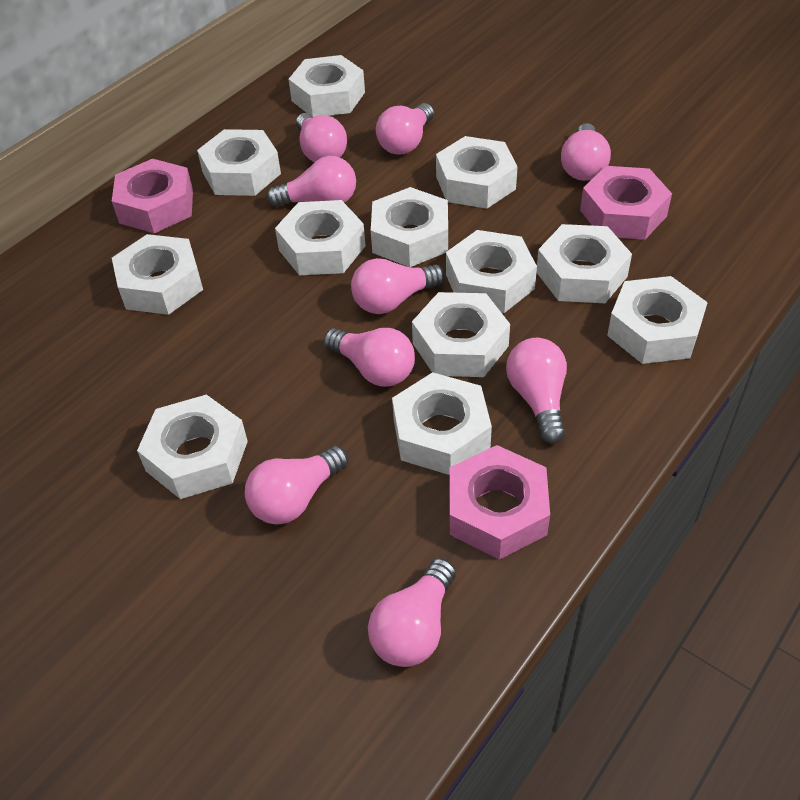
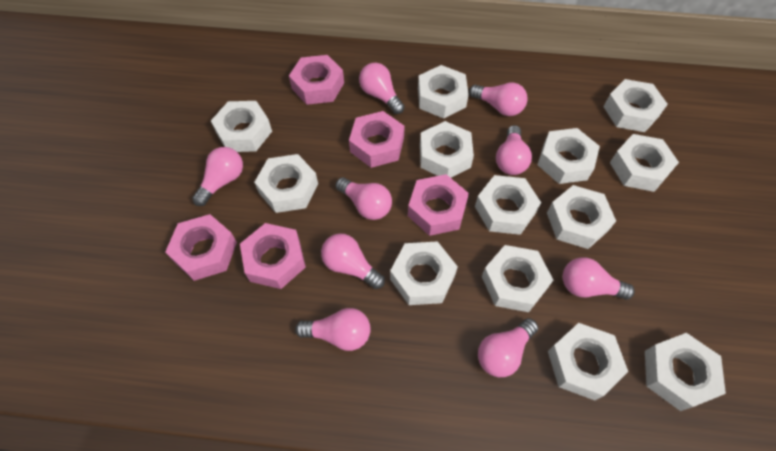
pink nut: 3 -> 5
white nut: 12 -> 13

